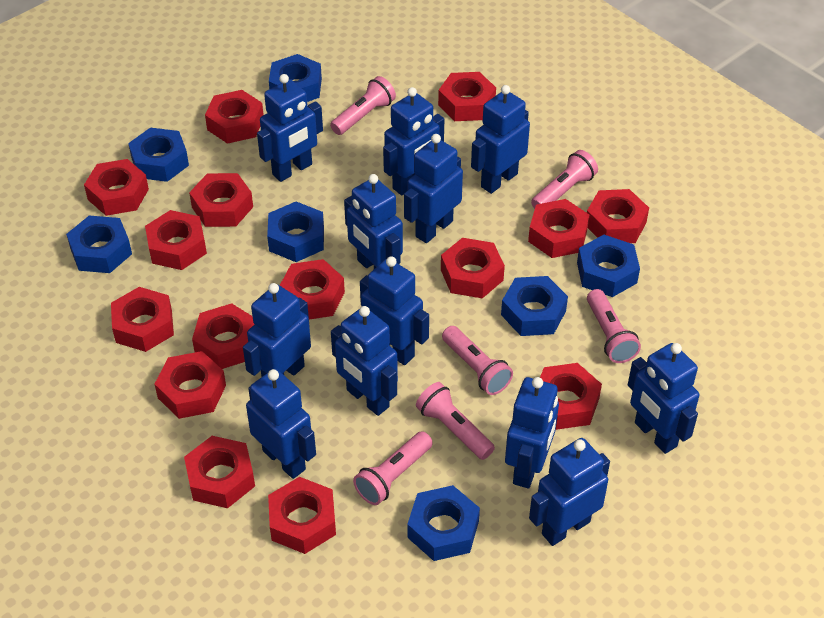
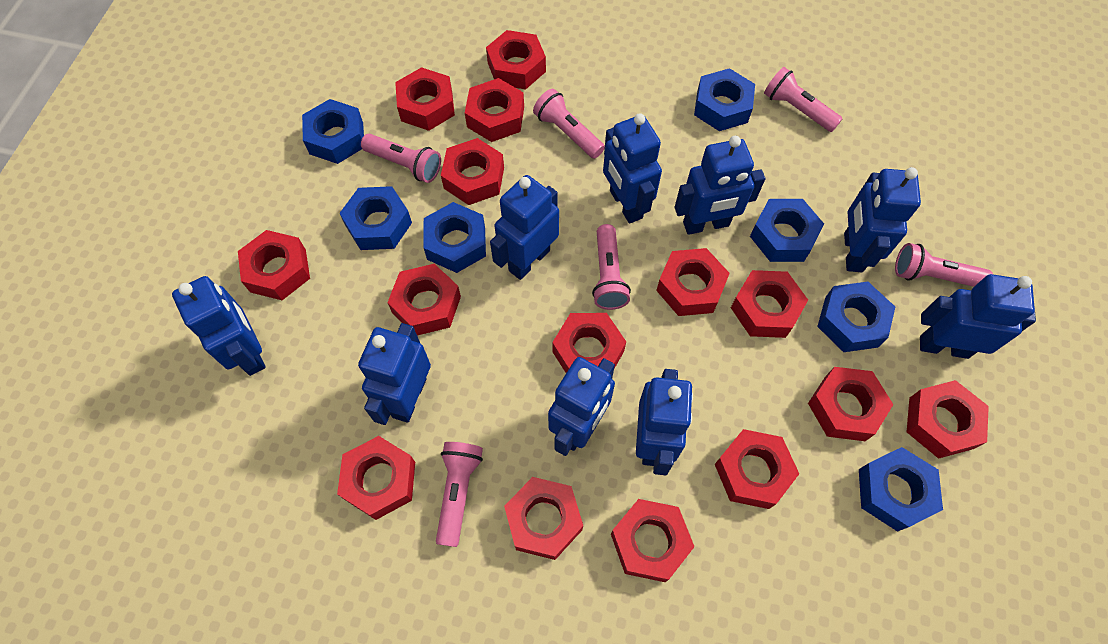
blue robot: 12 -> 9

